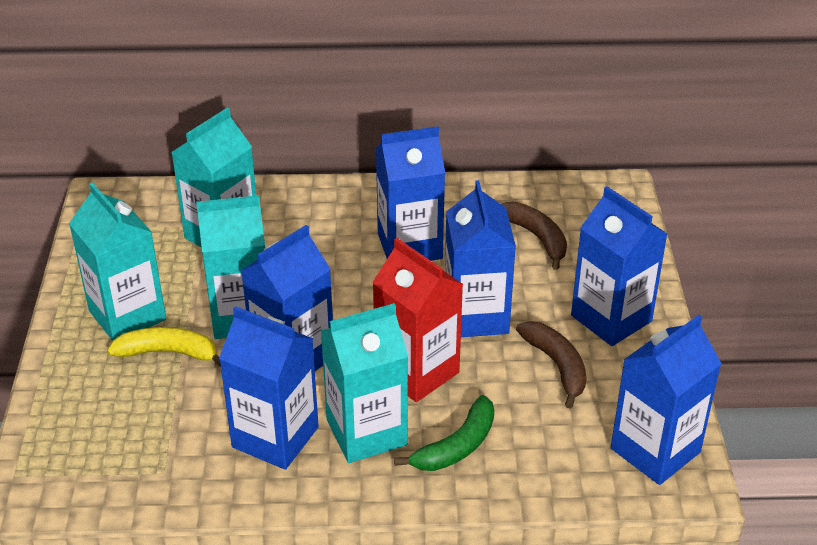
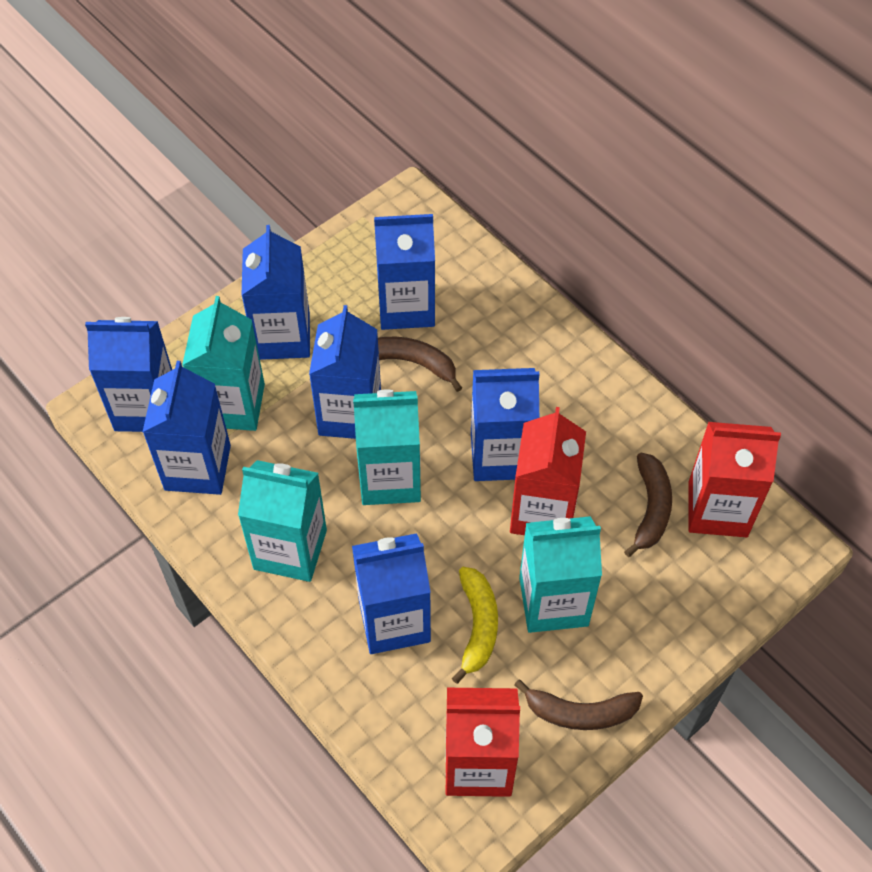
blue carton: 6 -> 7
brown banana: 2 -> 3
green banana: 1 -> 0
red carton: 1 -> 3

